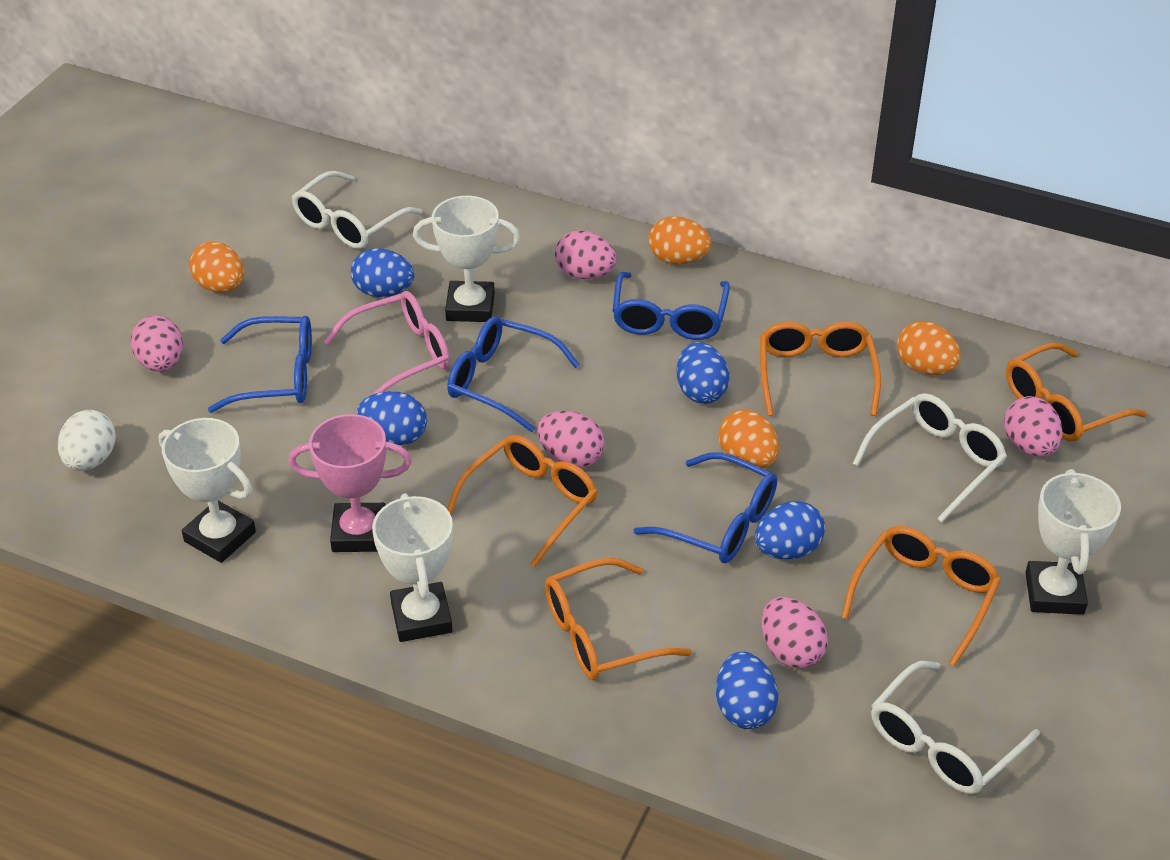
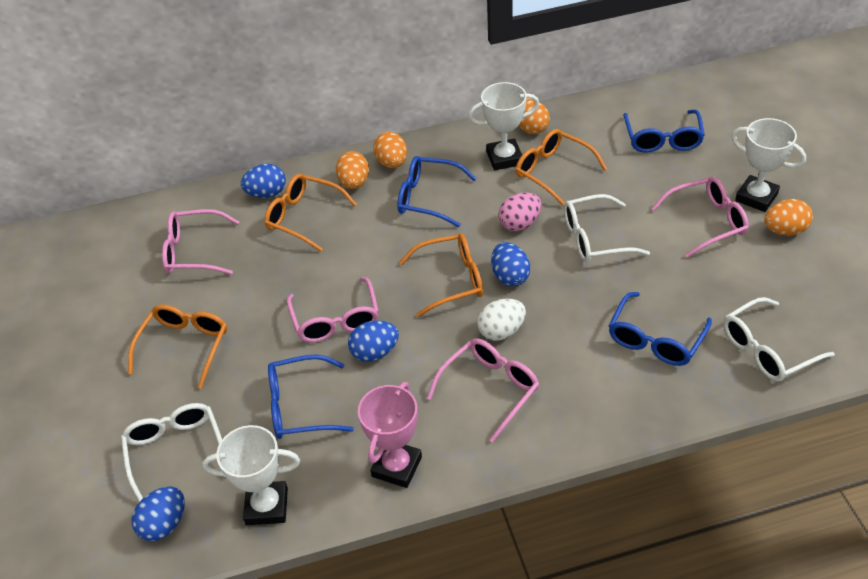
blue egg: 5 -> 4
orange glasses: 5 -> 4
pink egg: 5 -> 1
pink glasses: 1 -> 4
white trophy: 4 -> 3

